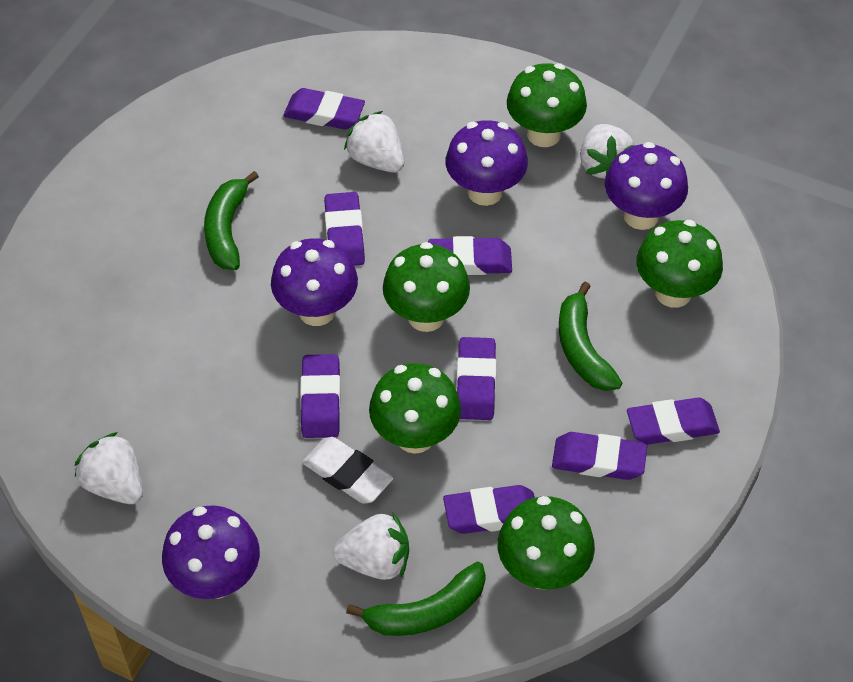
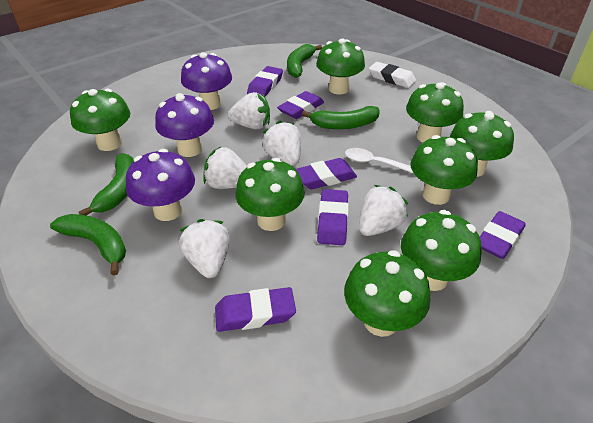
green banana: 3 -> 4
green mushroom: 5 -> 8
purple eraser: 8 -> 6
purple mushroom: 4 -> 3
white spoon: 0 -> 1
white strawberry: 4 -> 5

